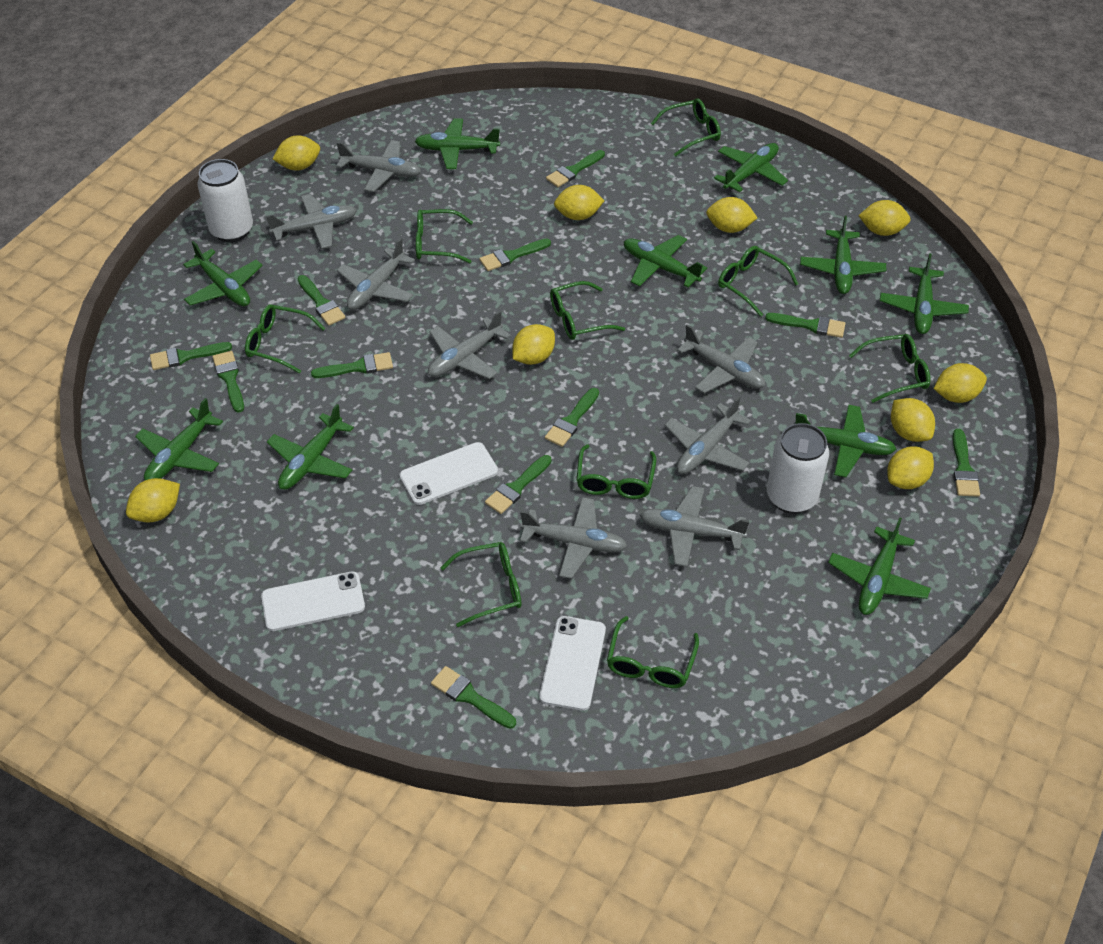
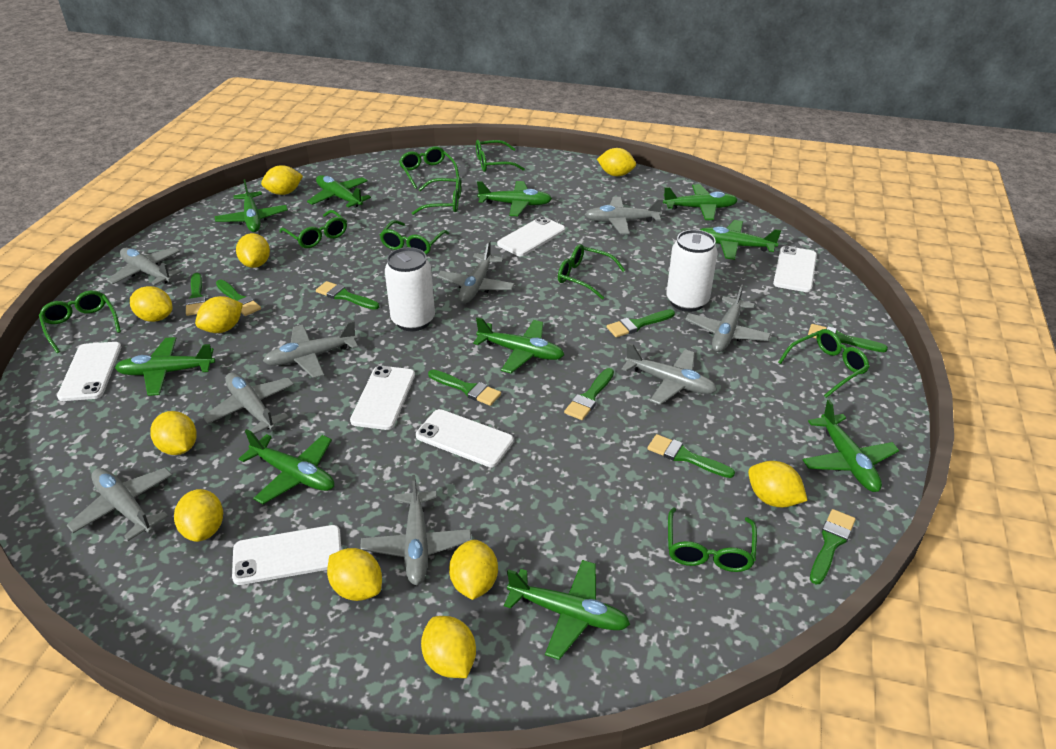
green brush: 11 -> 9
grey plane: 8 -> 9
white phone: 3 -> 6
yellow lemon: 9 -> 11

